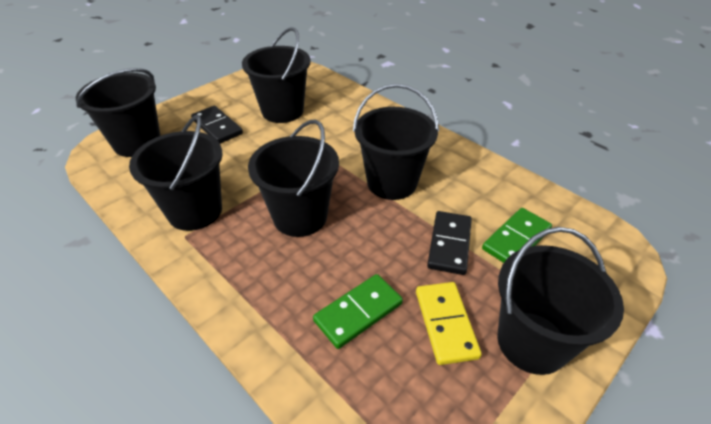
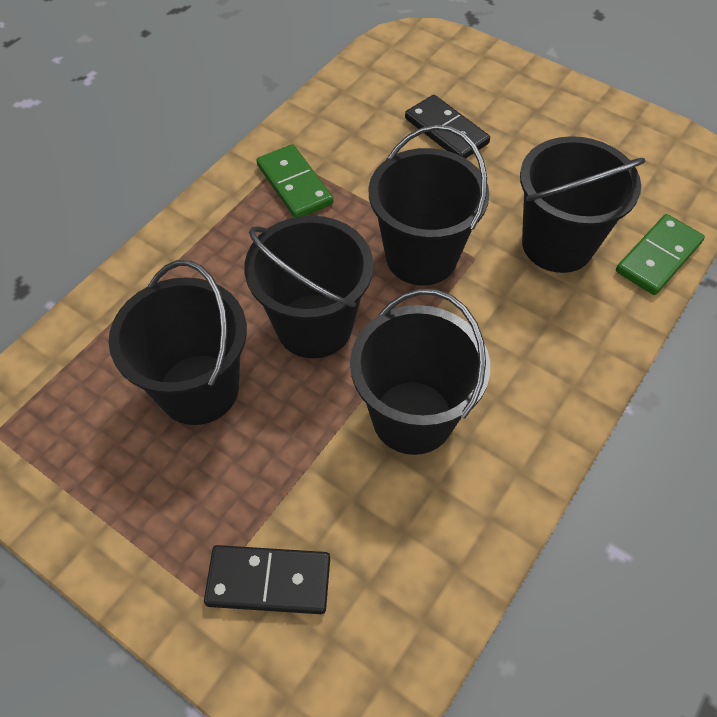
black bucket: 6 -> 5
yellow domino: 1 -> 0

